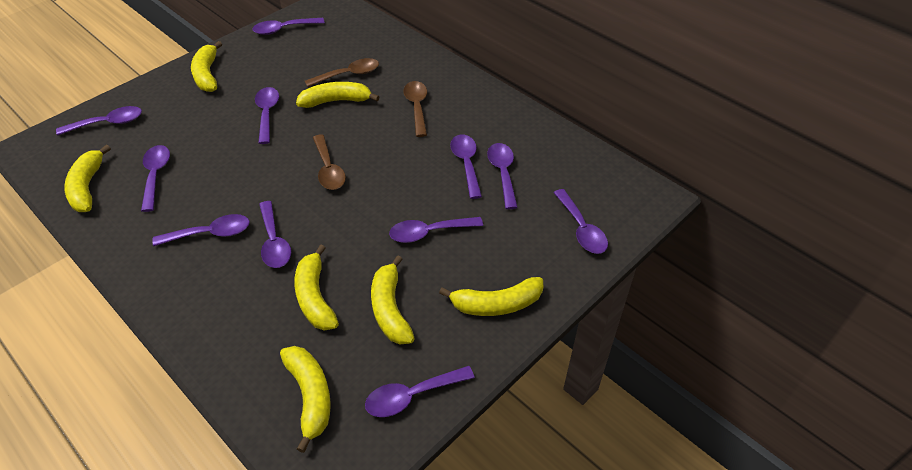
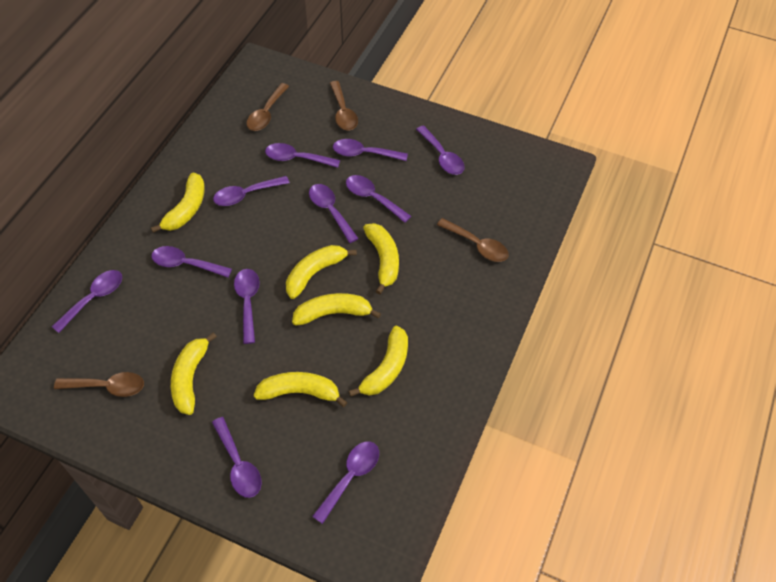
brown spoon: 3 -> 4

